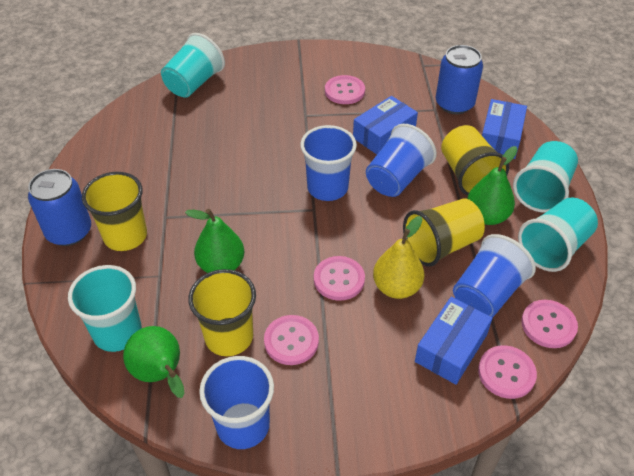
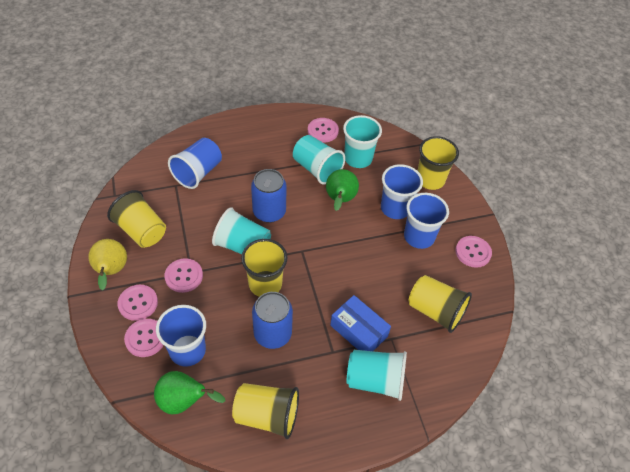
blue box: 3 -> 1
green pear: 3 -> 2
yellow cup: 4 -> 5

